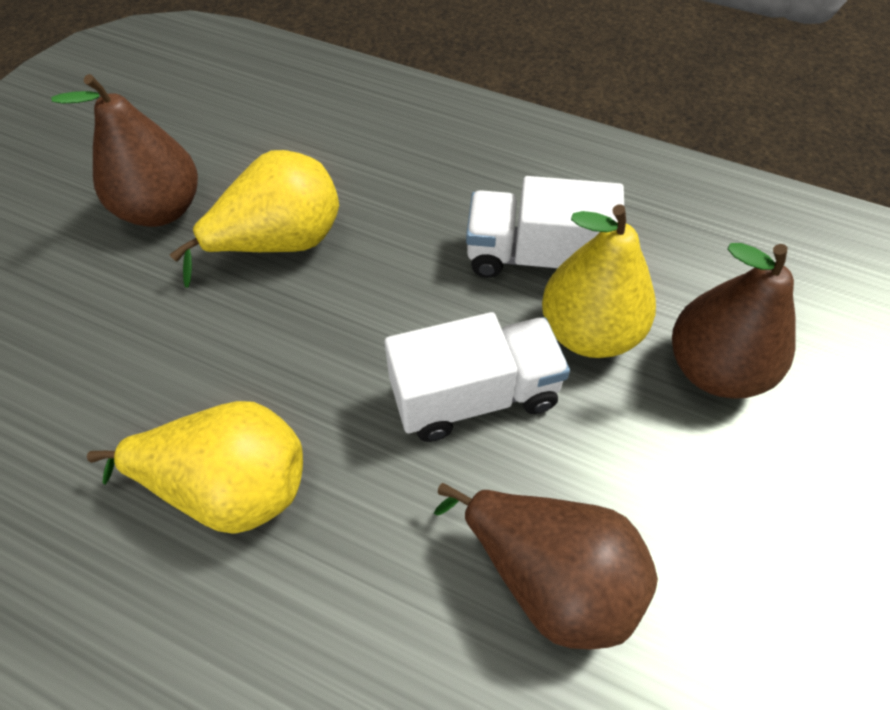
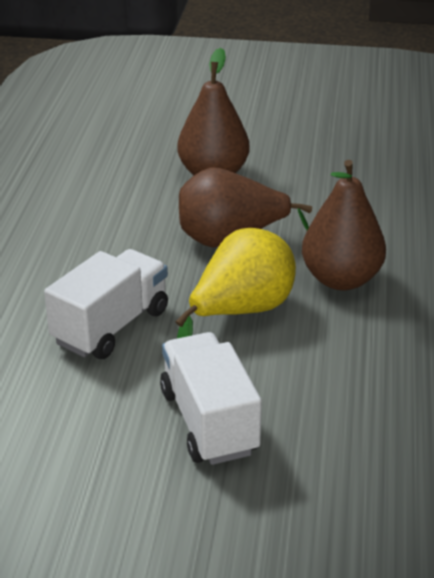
yellow pear: 3 -> 1

